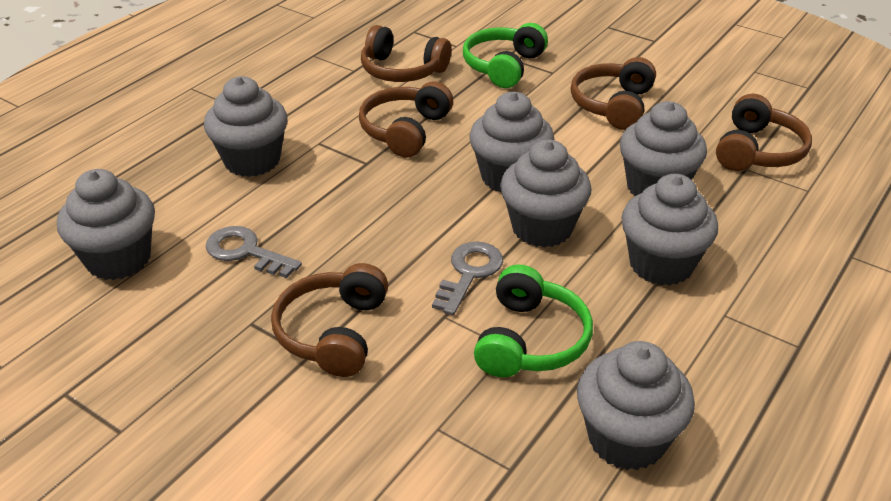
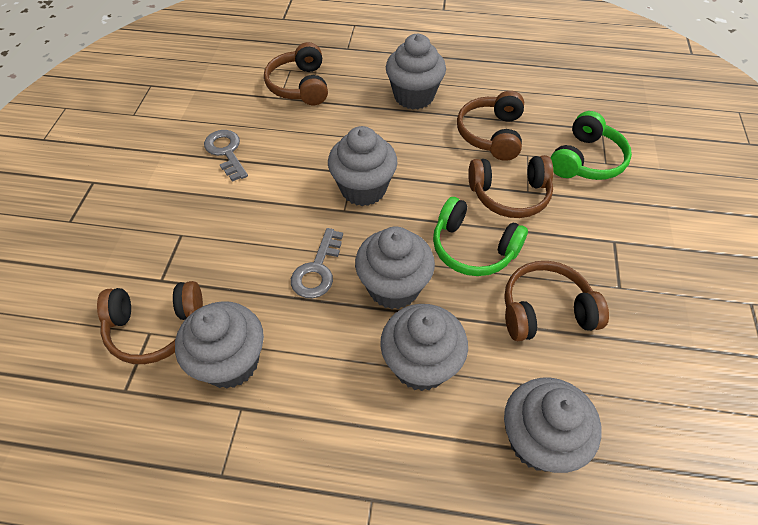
grey cupcake: 7 -> 6

